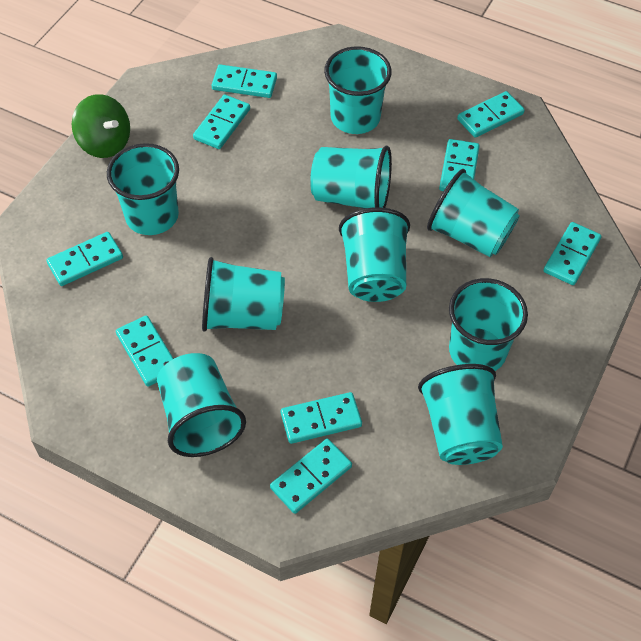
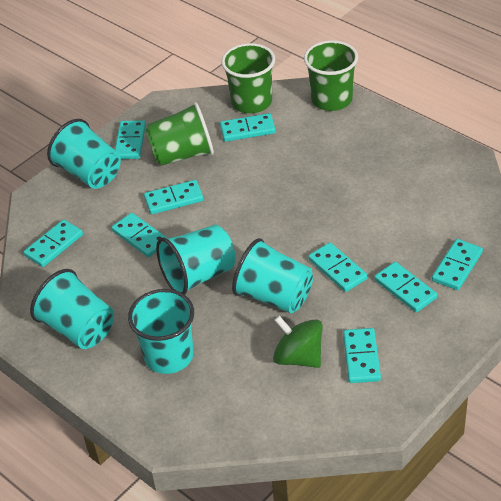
green cup: 0 -> 3
turquoise cup: 9 -> 5

